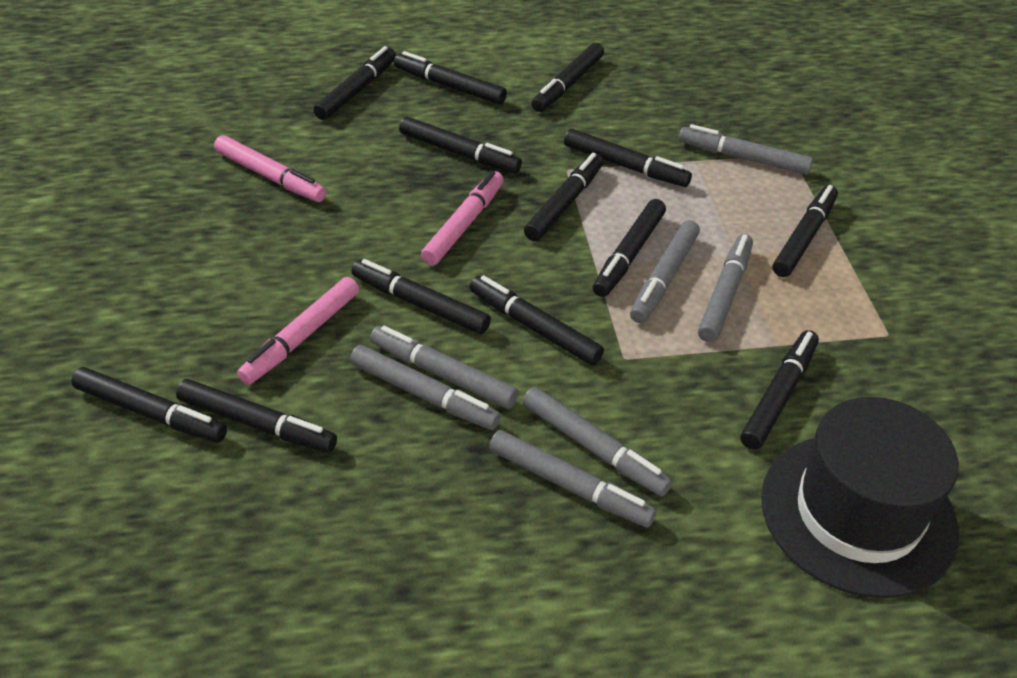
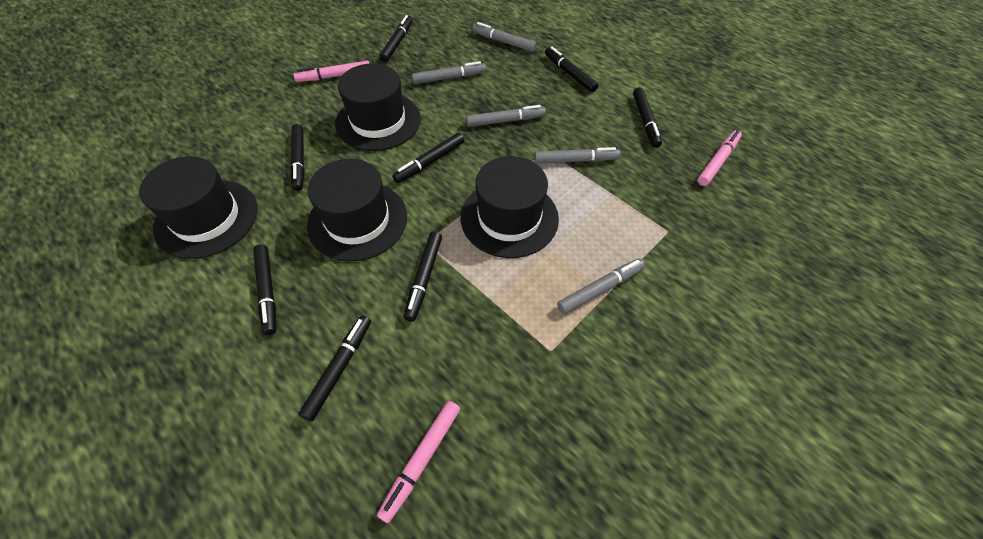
black hat: 1 -> 4
black marker: 13 -> 8
grey marker: 7 -> 5

